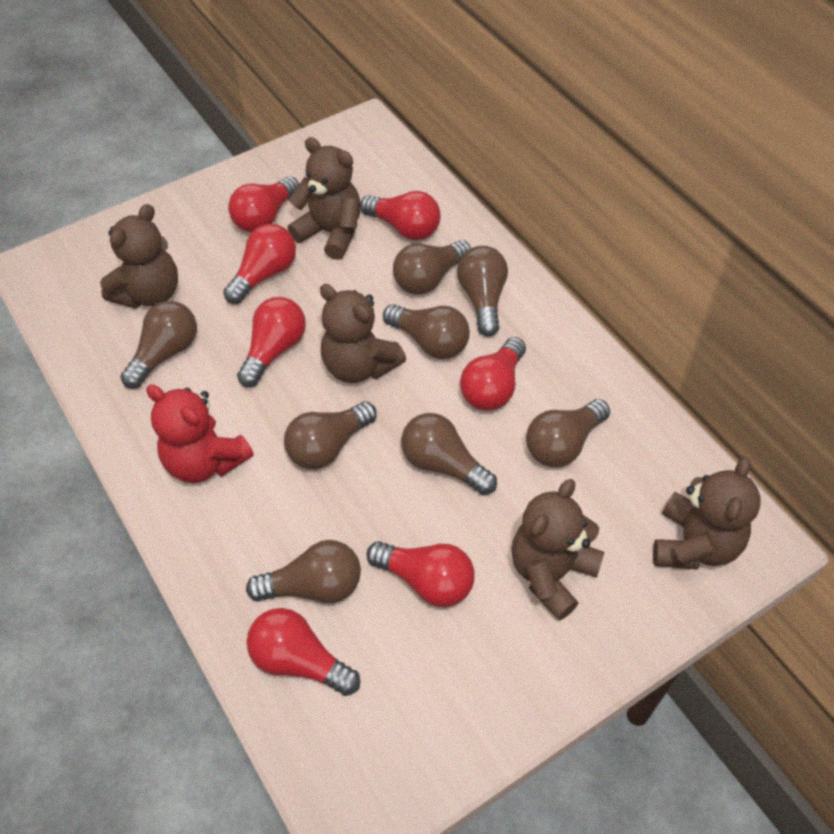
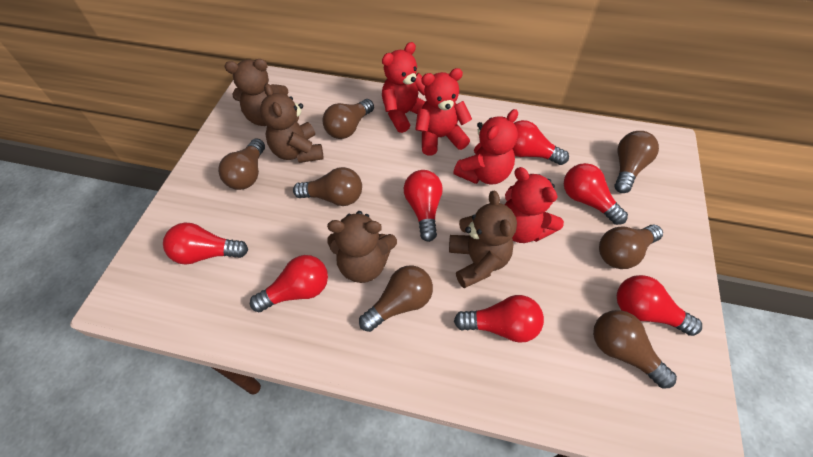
brown light bulb: 8 -> 7
brown teddy bear: 5 -> 4
red teddy bear: 1 -> 4

